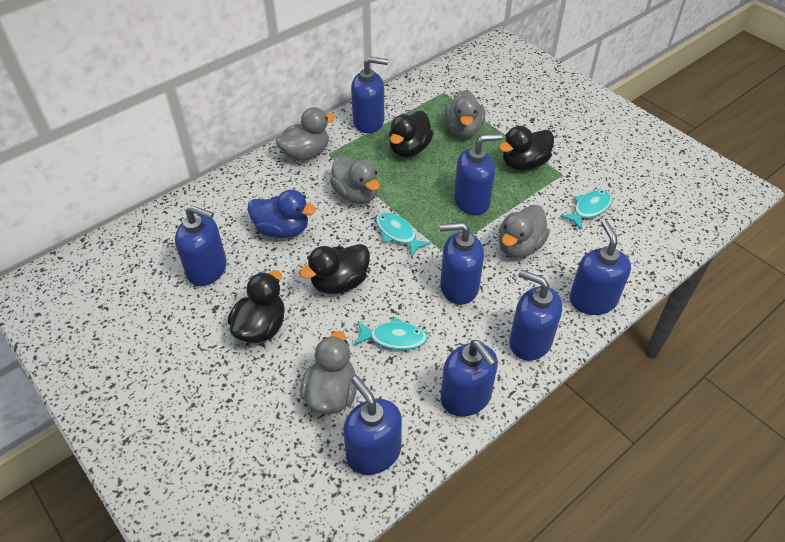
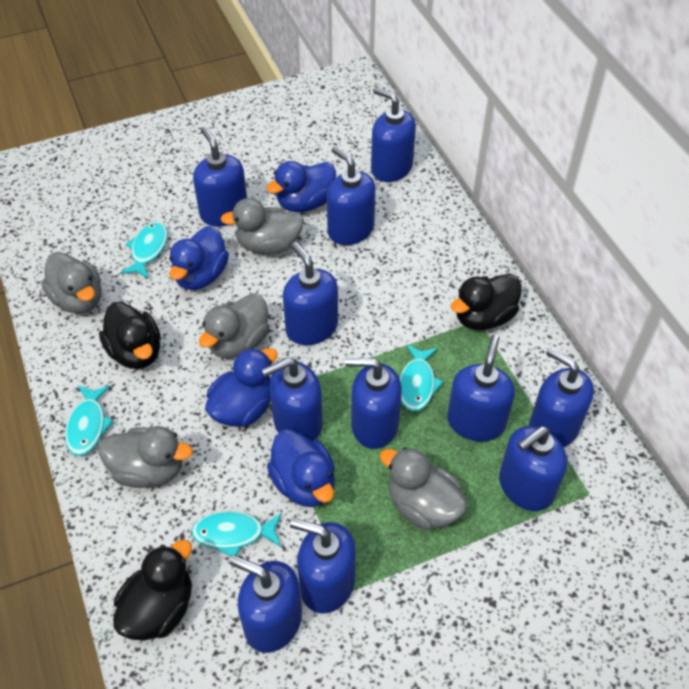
black duck: 4 -> 3
blue duck: 1 -> 4
blue soap dispenser: 8 -> 11
turquoise fish: 3 -> 4

